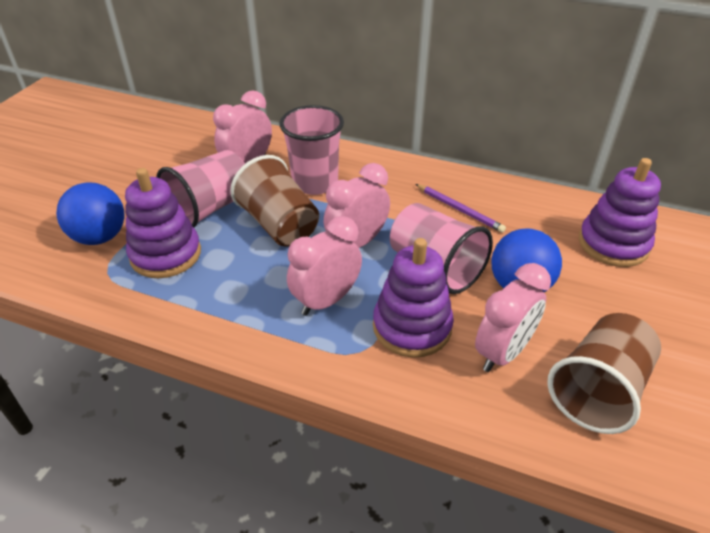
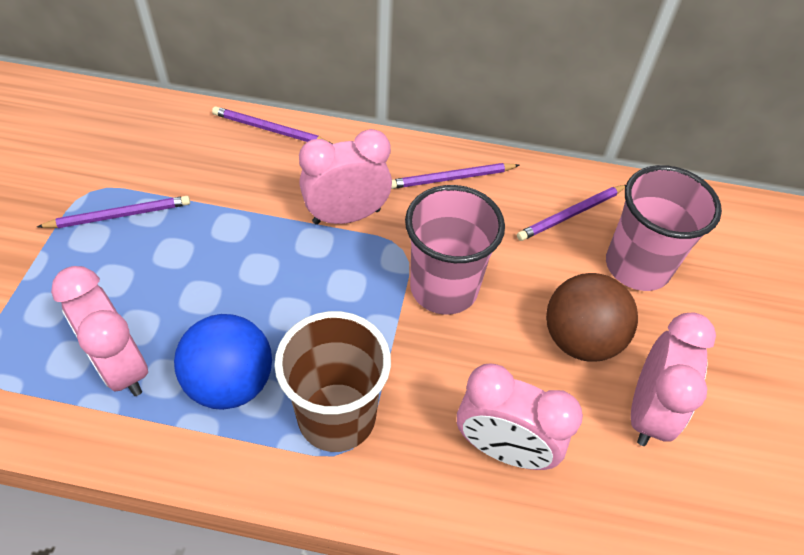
blue ball: 2 -> 1
brown ball: 0 -> 1
brown cup: 2 -> 1
pink cup: 3 -> 2
purple pencil: 1 -> 4
purple stacking toy: 3 -> 0

